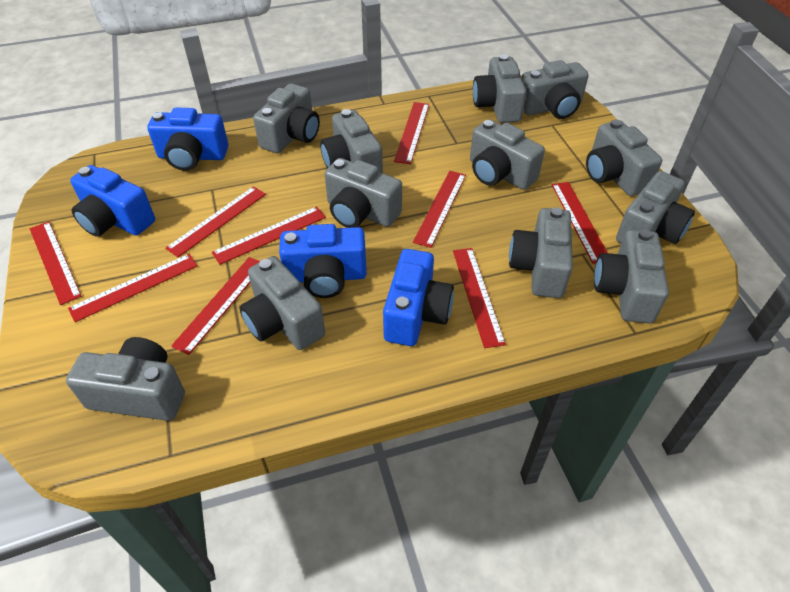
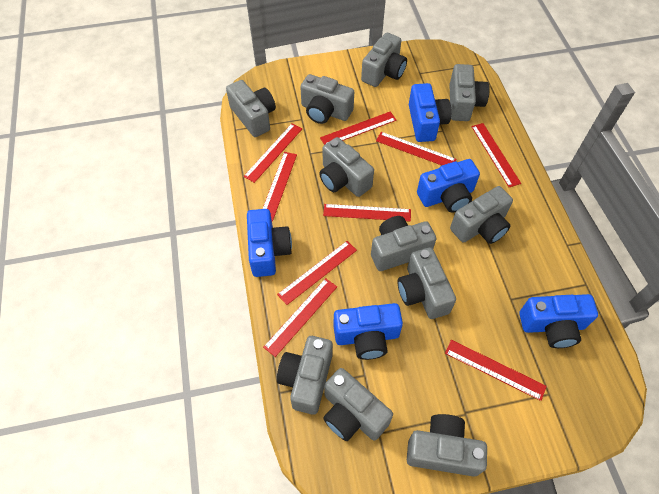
blue camera: 4 -> 5
grey camera: 12 -> 11

